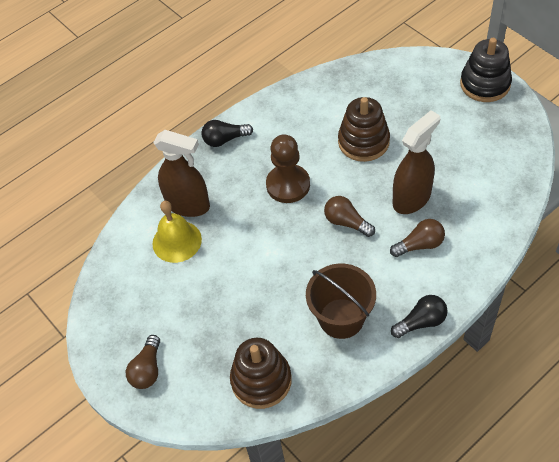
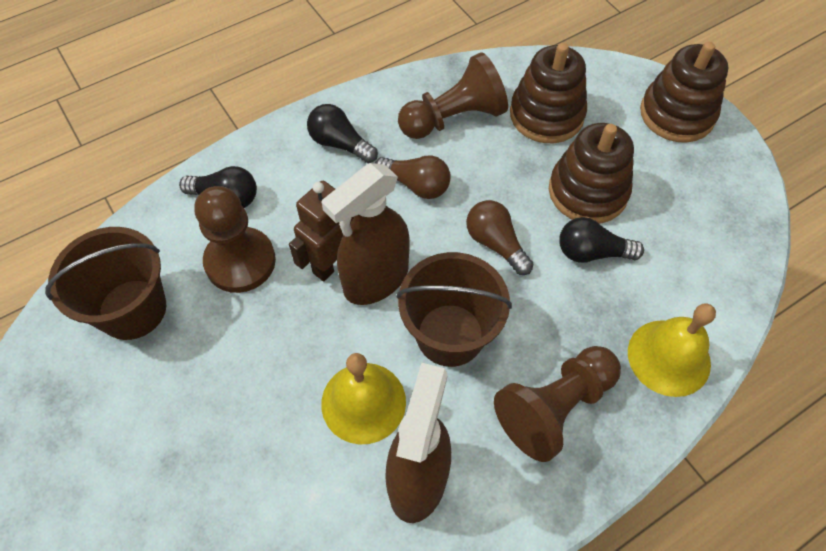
black light bulb: 2 -> 3
black stacking toy: 1 -> 0
brown bucket: 1 -> 2
brown light bulb: 3 -> 2
brown pawn: 1 -> 3
brown robot: 0 -> 1
brown stacking toy: 2 -> 3
yellow bell: 1 -> 2

